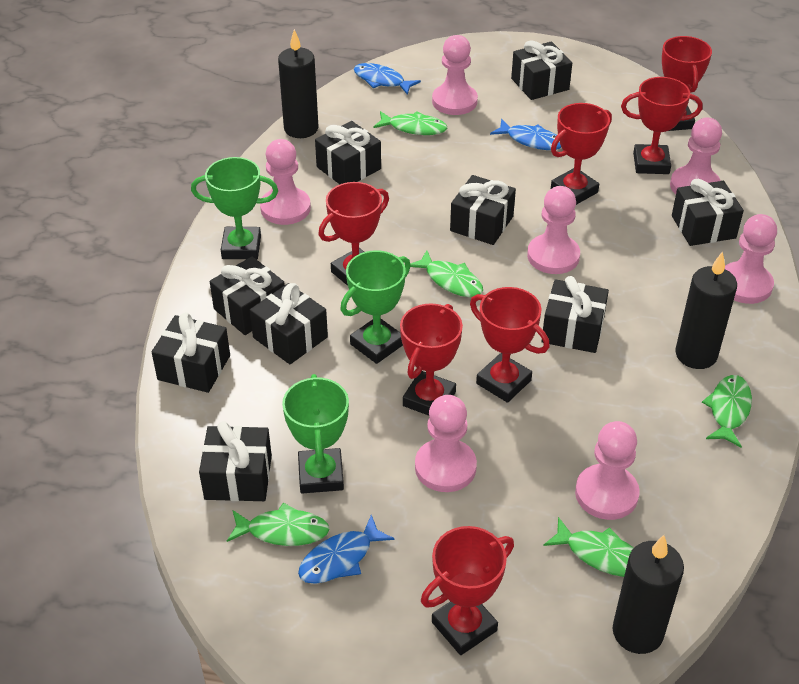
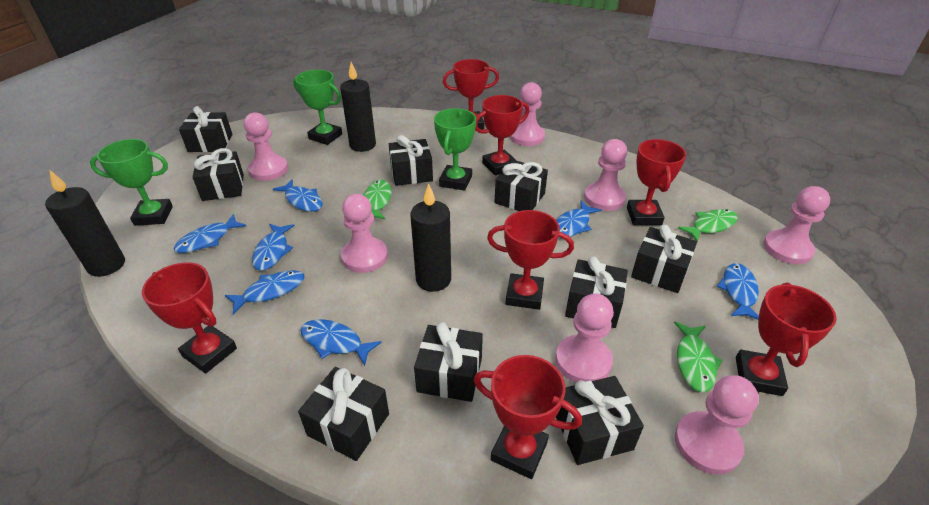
blue fish: 3 -> 7
green fish: 5 -> 3

